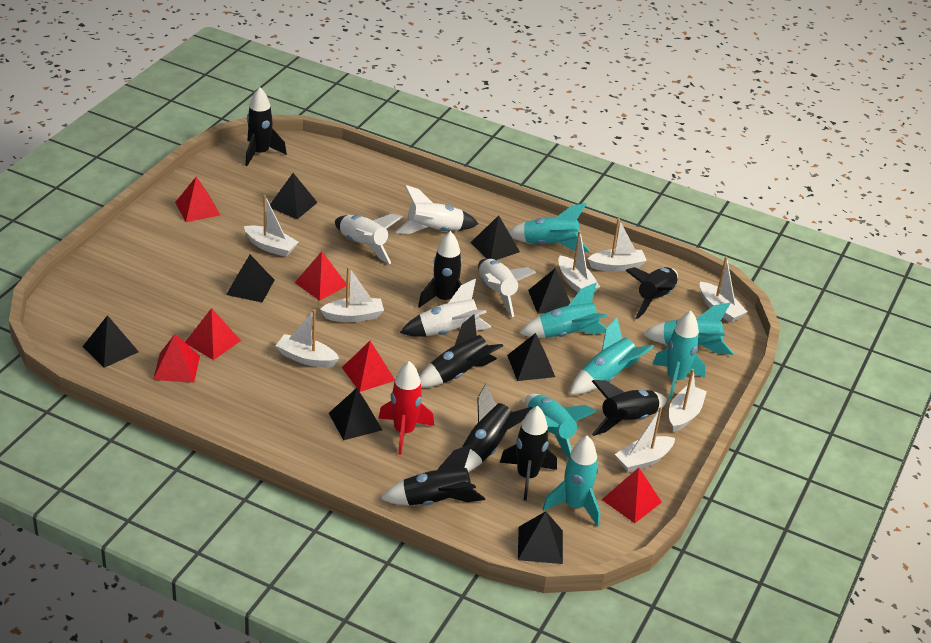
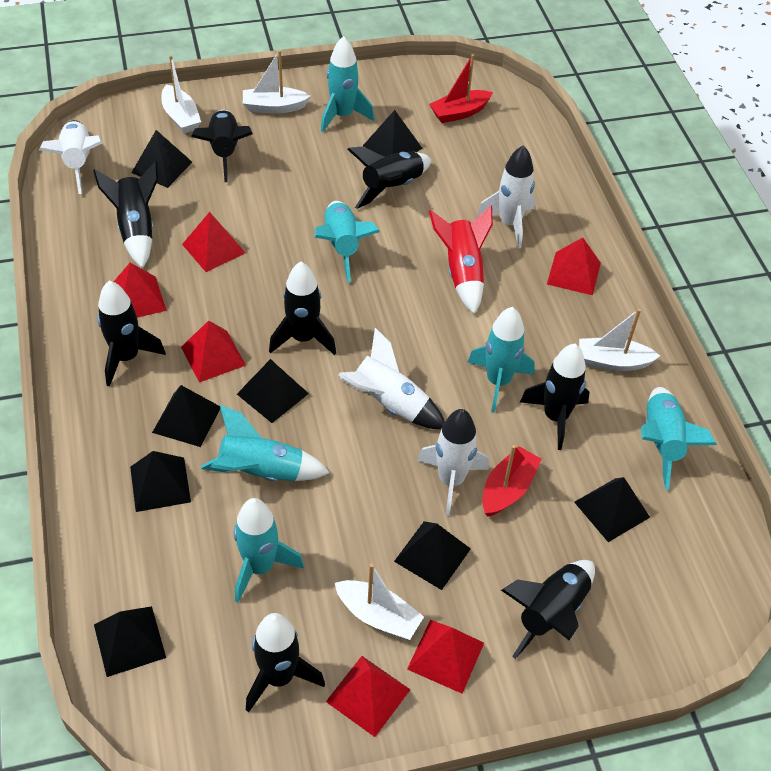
red boat: 0 -> 2
turquoise rocket: 7 -> 6
white boat: 8 -> 4

